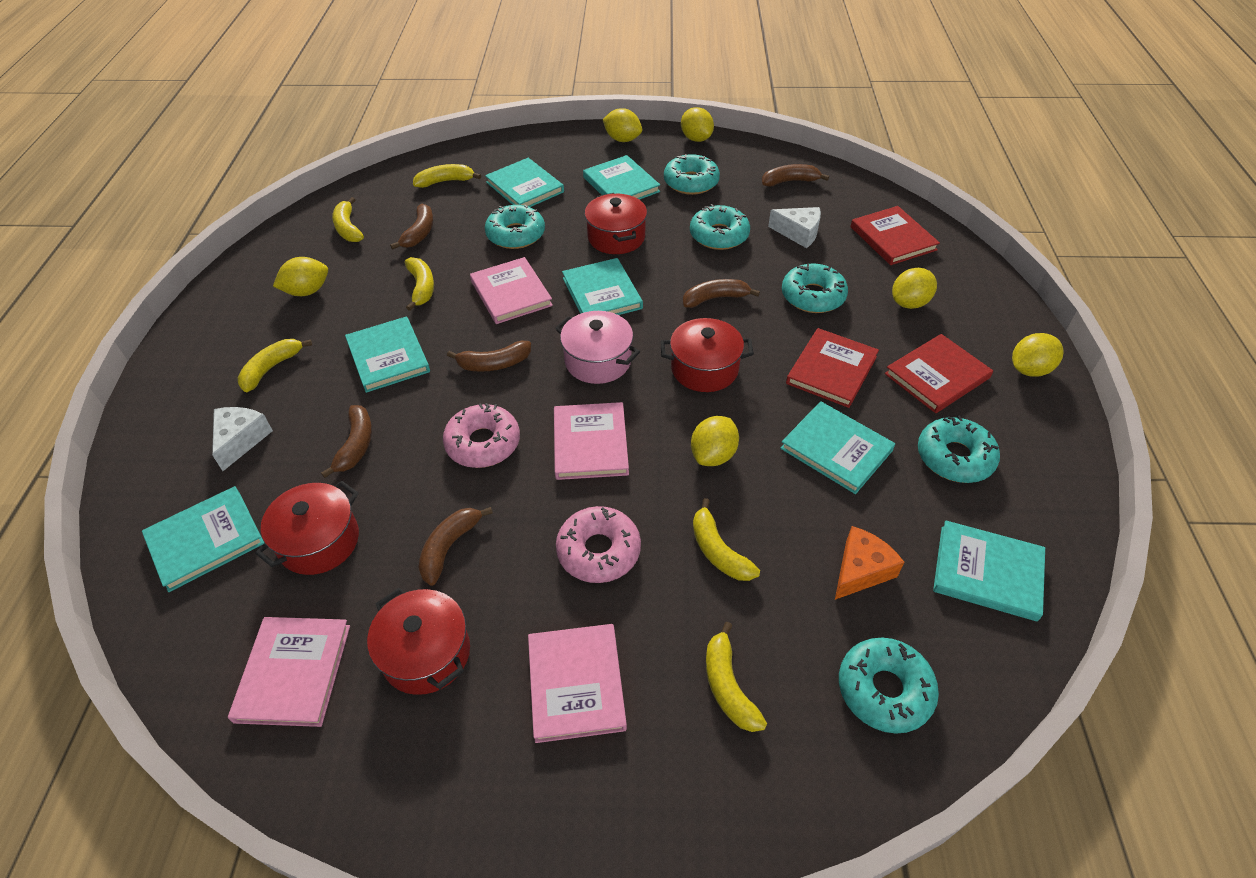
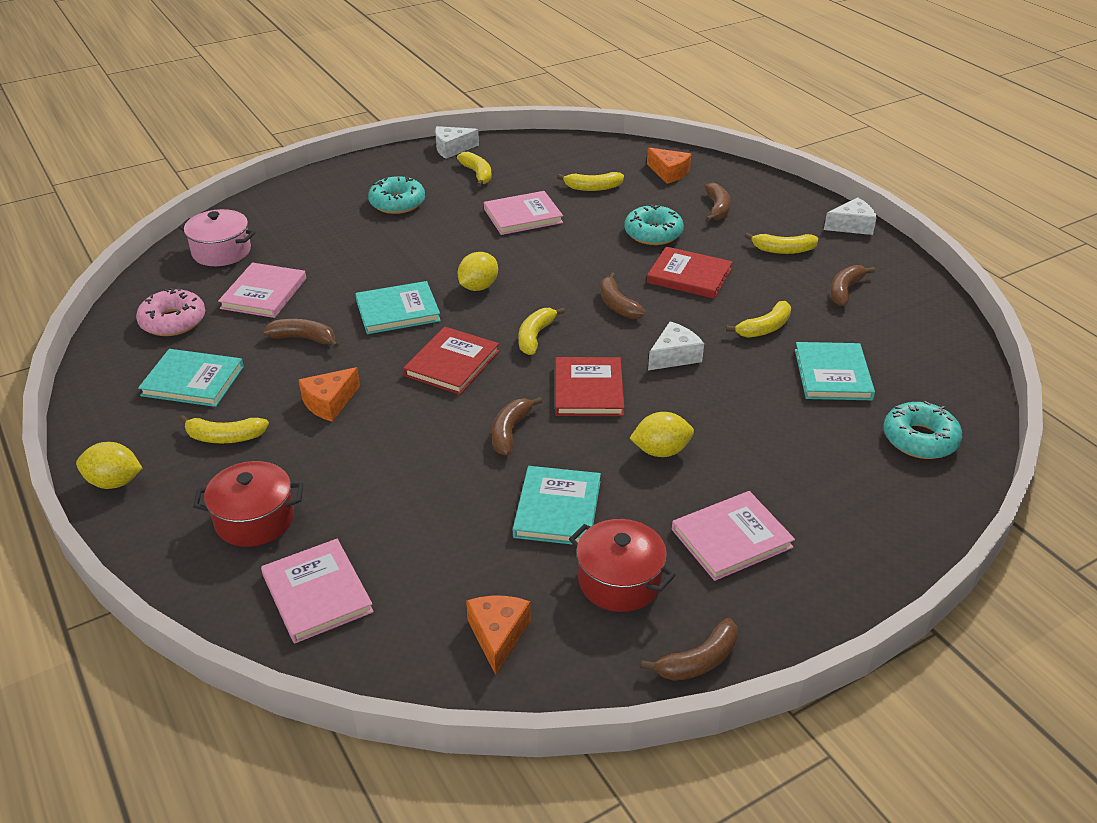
orange cheese: 1 -> 3
pink donut: 2 -> 1
red pot: 4 -> 2
turquoise book: 7 -> 4
turquoise donut: 6 -> 3
white cheese: 2 -> 3
yellow lemon: 6 -> 3

